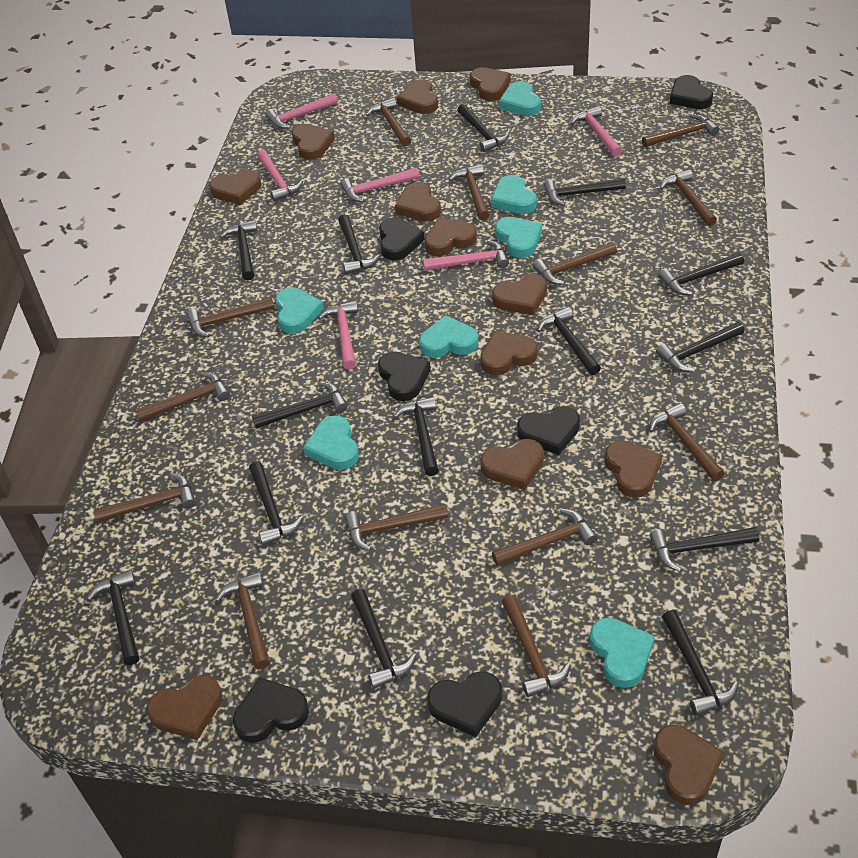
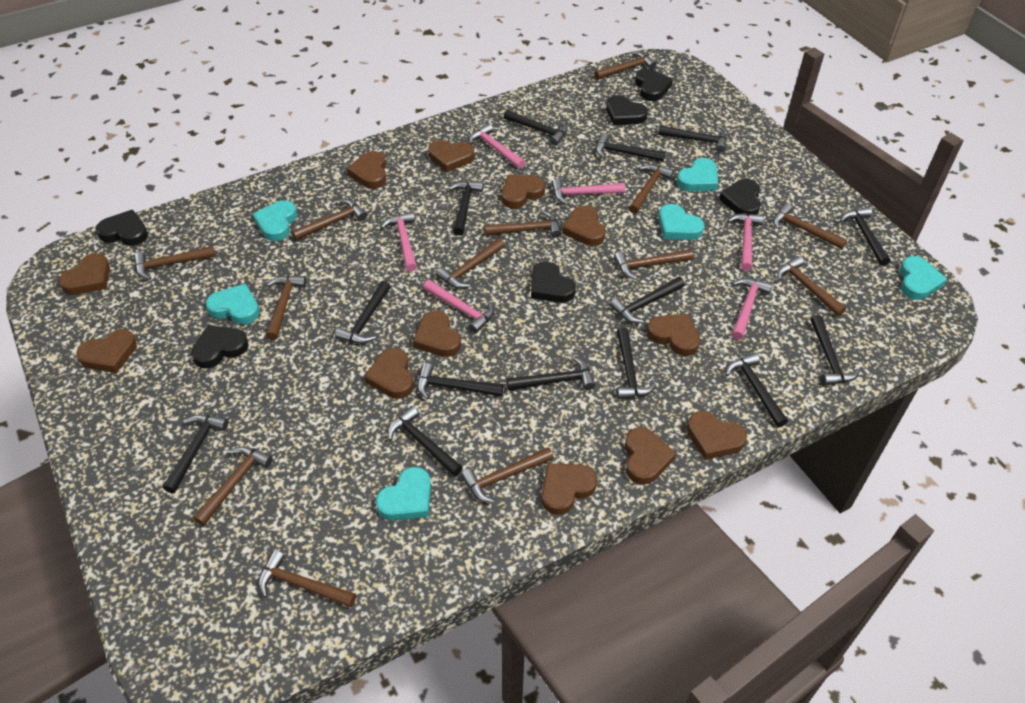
turquoise heart: 7 -> 6

